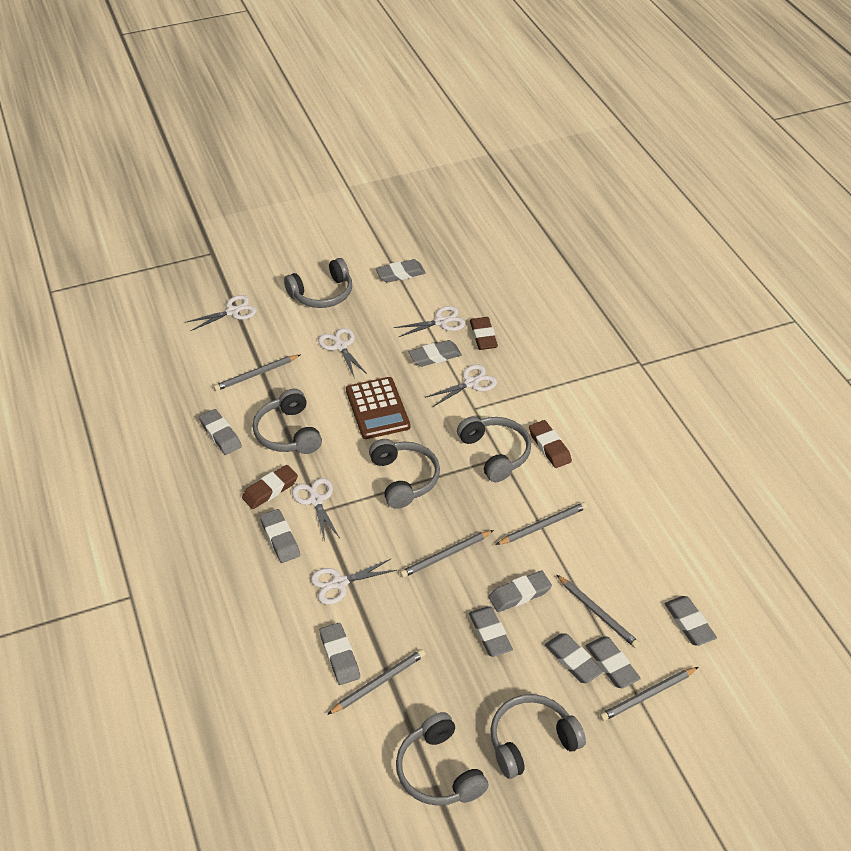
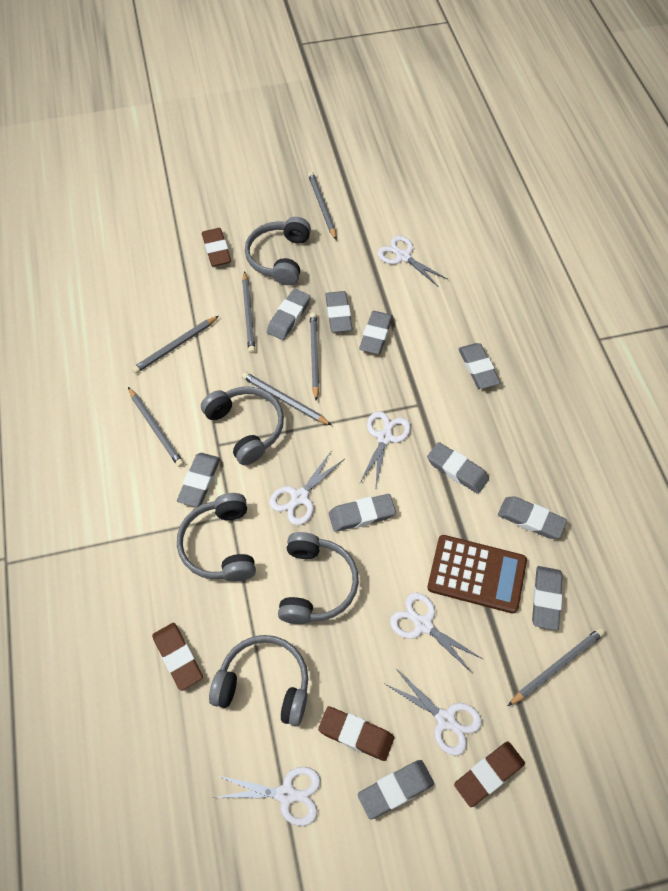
brown eraser: 3 -> 4
grey headphones: 6 -> 5
grey pencil: 6 -> 7

